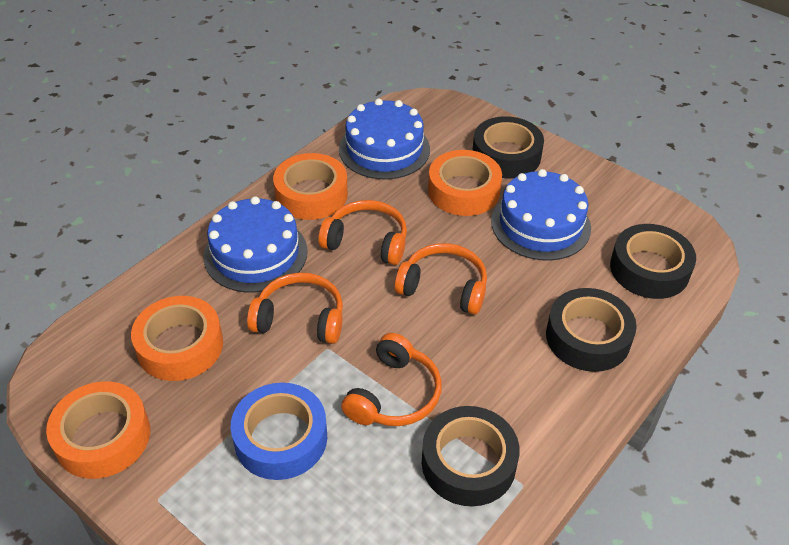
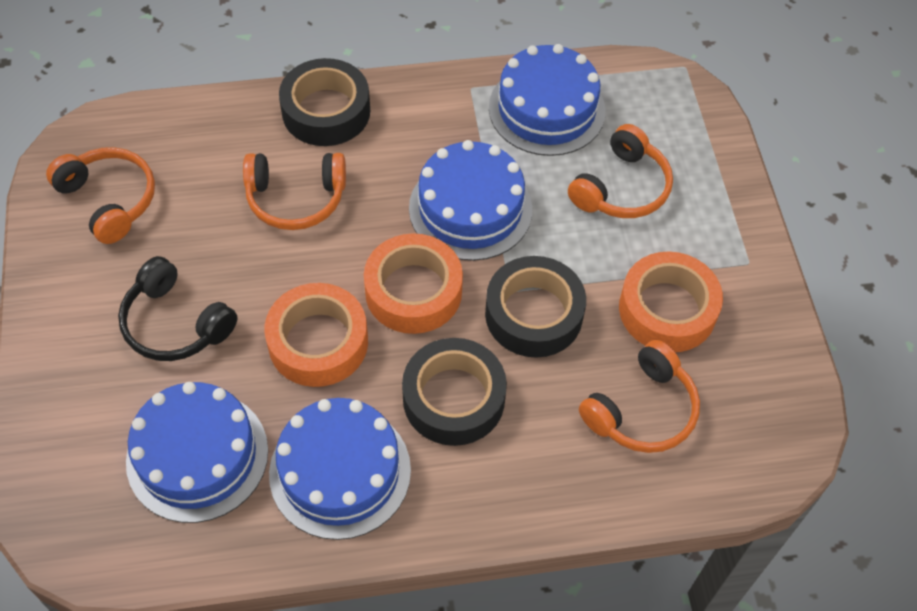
black headphones: 0 -> 1
black tape: 4 -> 3
blue cake: 3 -> 4
blue tape: 1 -> 0
orange tape: 4 -> 3

